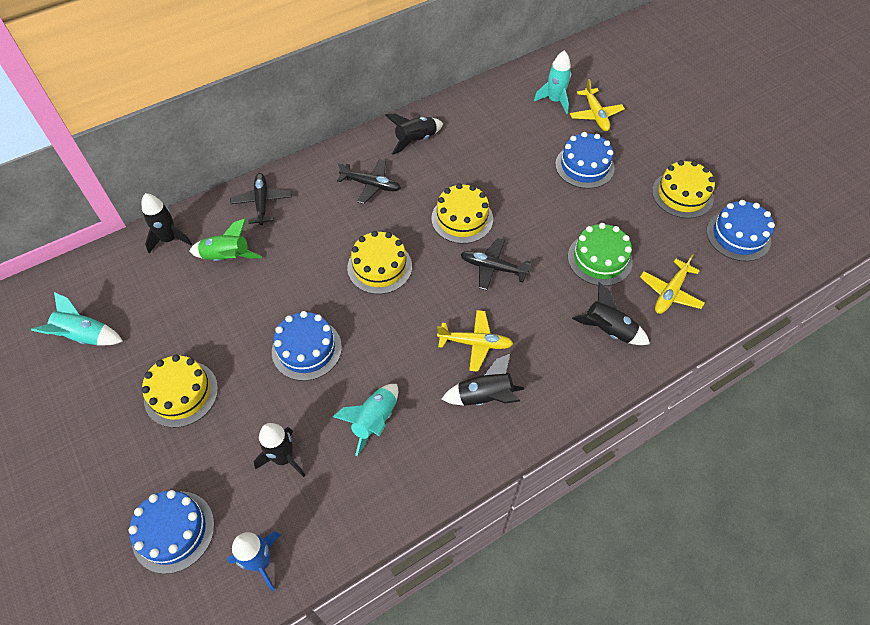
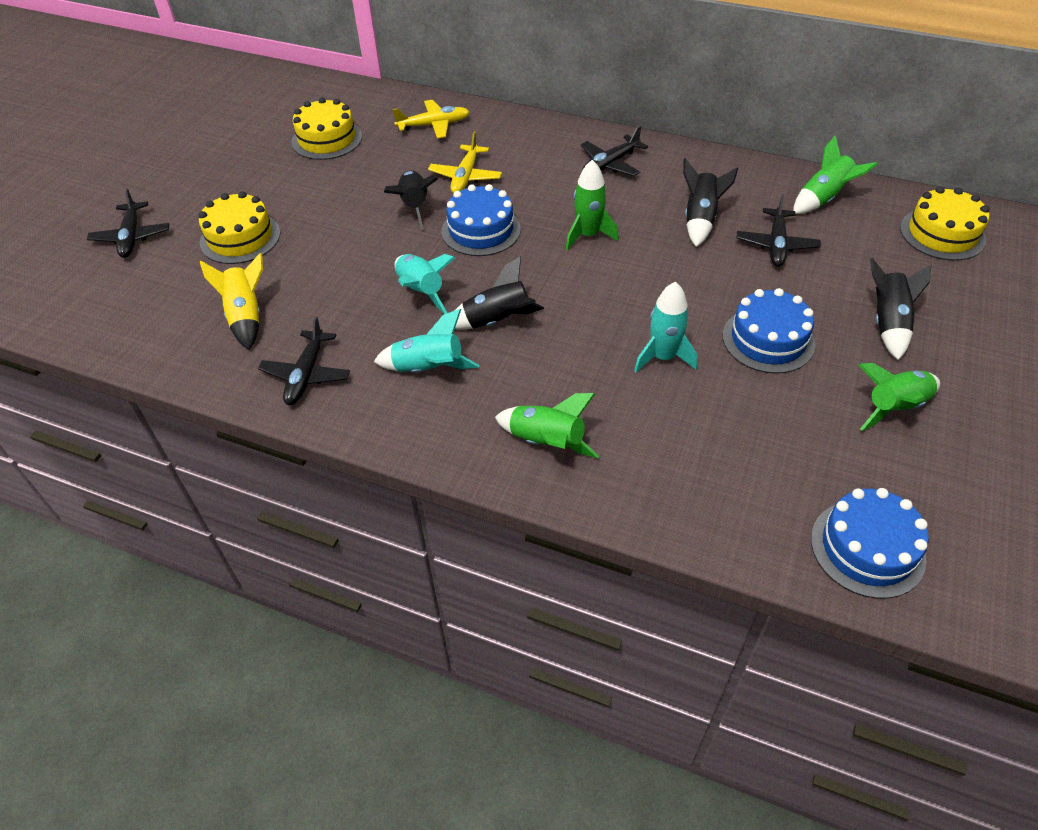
black plane: 3 -> 4
black rocket: 5 -> 4
blue cake: 4 -> 3
blue rocket: 1 -> 0
green cake: 1 -> 0
green rocket: 1 -> 4
yellow cake: 4 -> 3
yellow plane: 3 -> 2
yellow rocket: 0 -> 1

